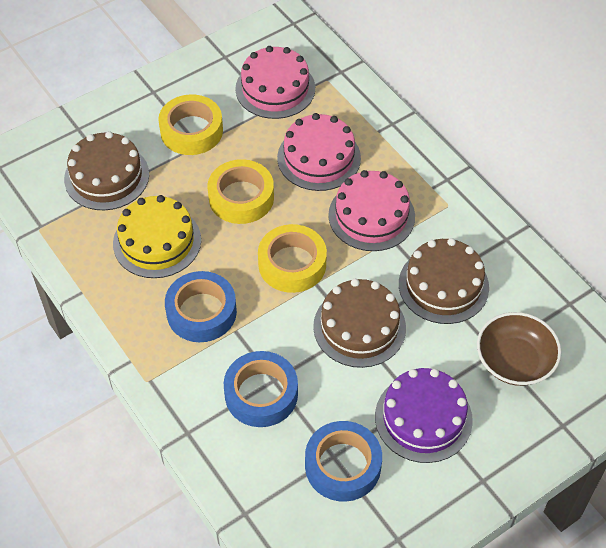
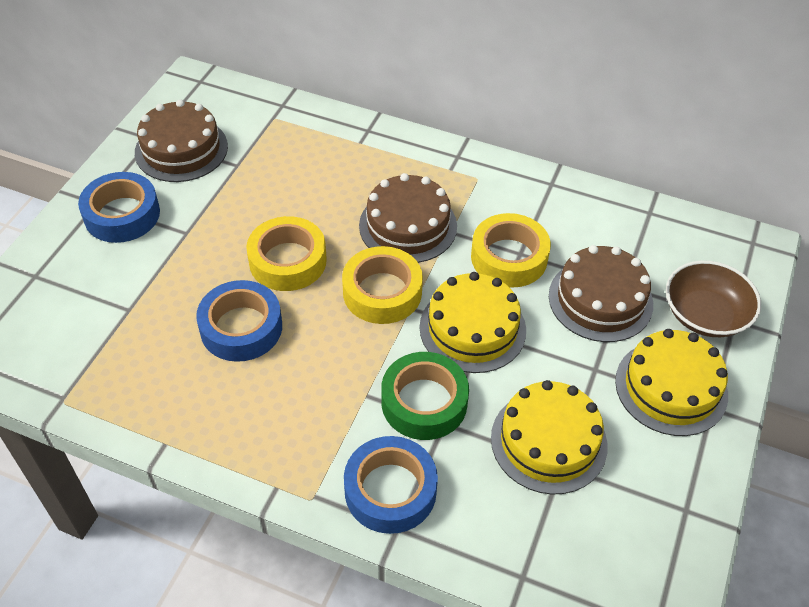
green tape: 0 -> 1
pink cake: 3 -> 0
purple cake: 1 -> 0
yellow cake: 1 -> 3

